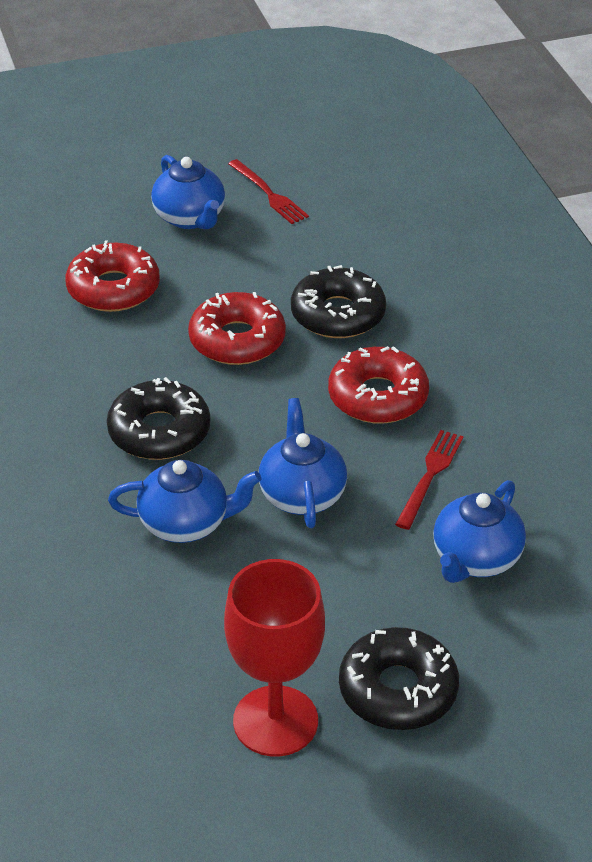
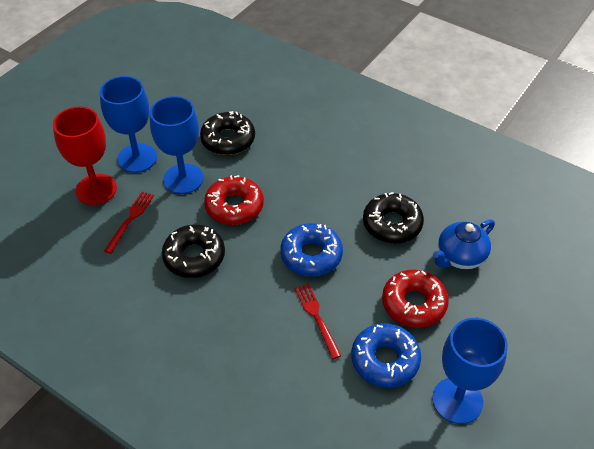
blue donut: 0 -> 2
blue goblet: 0 -> 3
blue teapot: 4 -> 1
red donut: 3 -> 2

